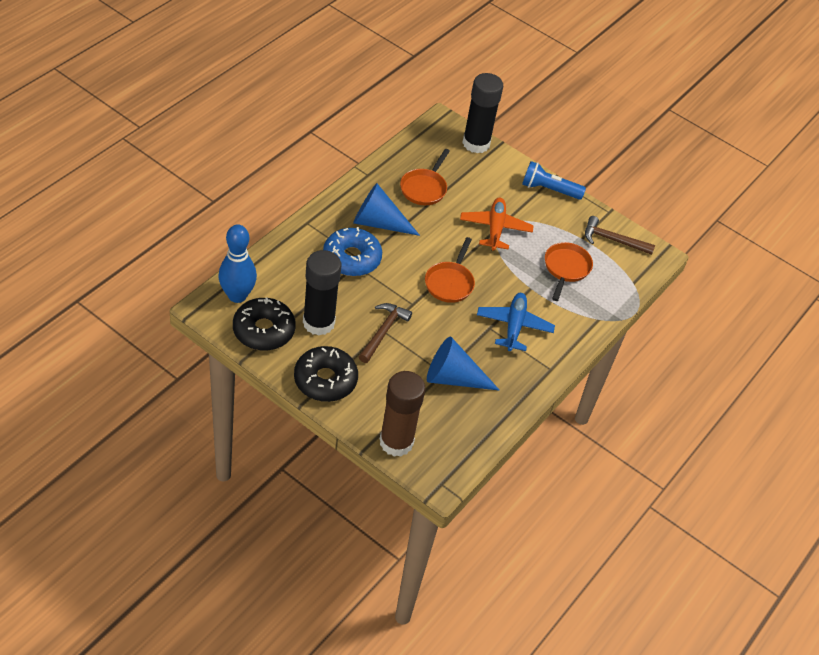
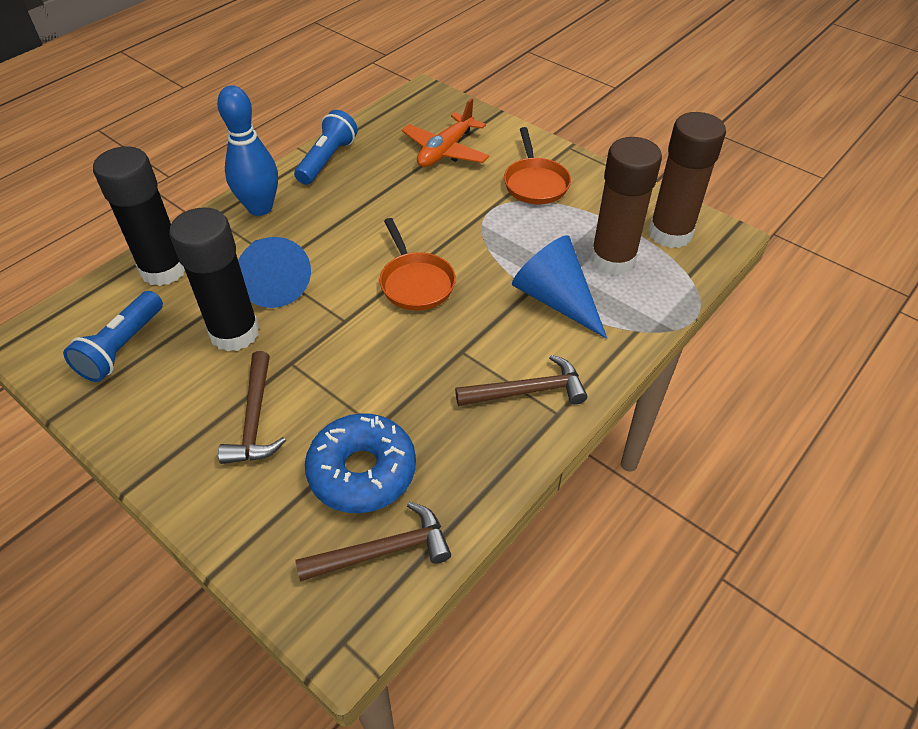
black donut: 2 -> 0
blue flashlight: 1 -> 2
blue plane: 1 -> 0
brown glue stick: 1 -> 2
brown hammer: 2 -> 3
orange pan: 3 -> 2

